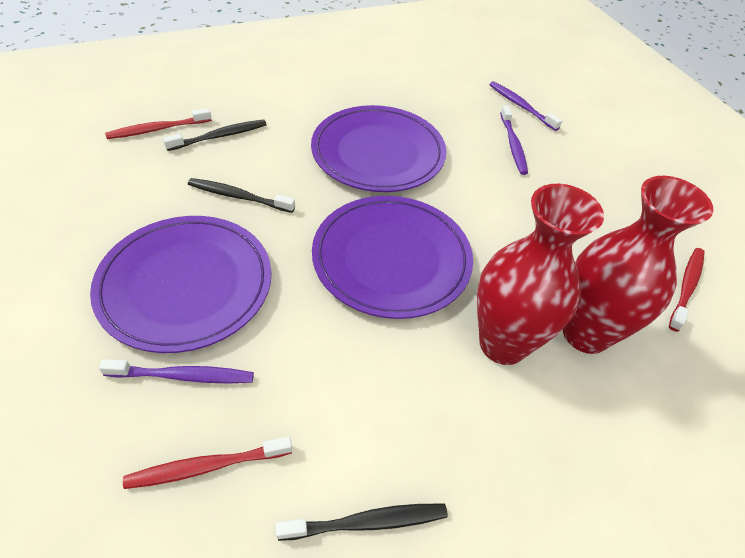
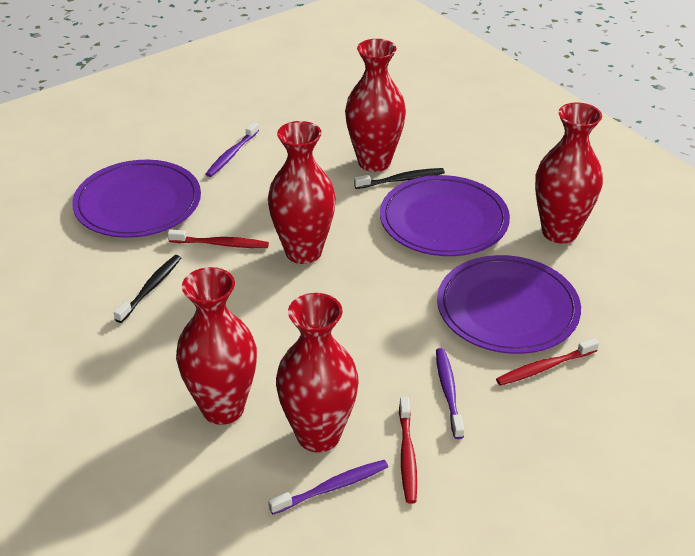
black toothbrush: 3 -> 2
red vase: 2 -> 5

